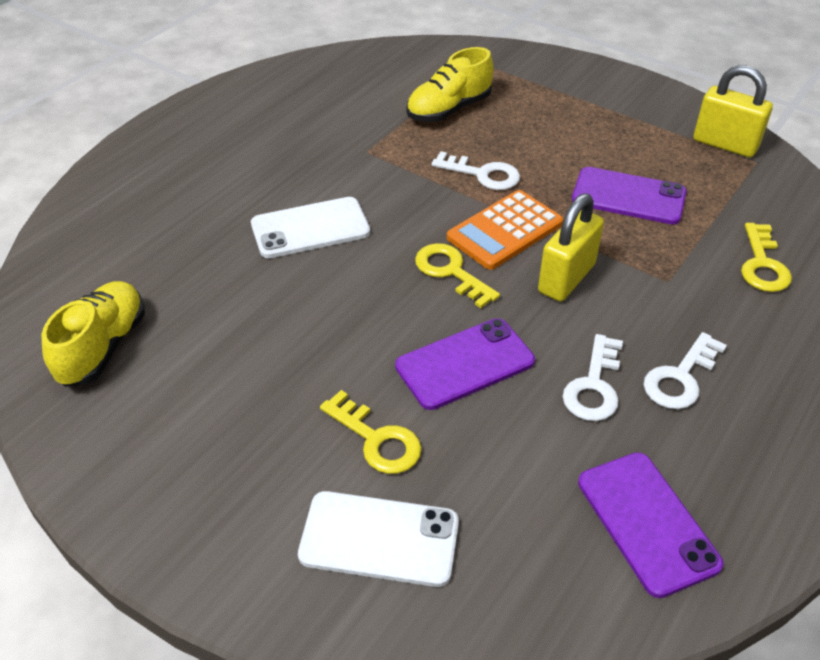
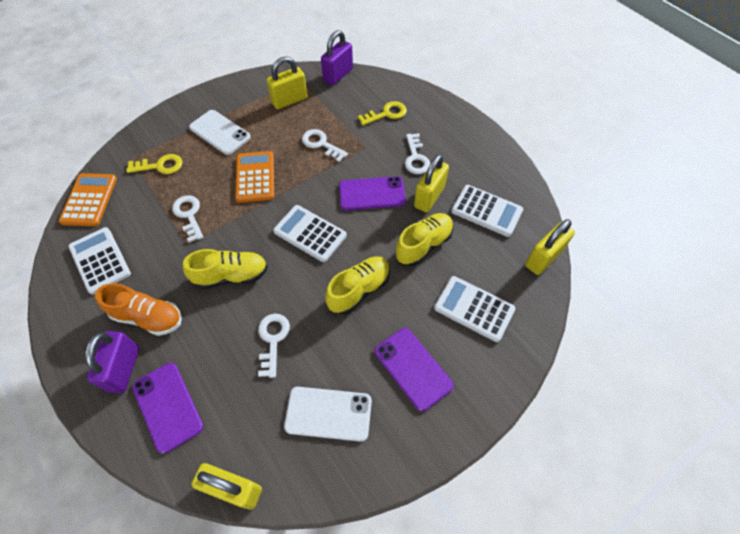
orange calculator: 1 -> 2
orange shoe: 0 -> 1
purple padlock: 0 -> 2
white calculator: 0 -> 4
white key: 3 -> 4
yellow key: 3 -> 2
yellow padlock: 2 -> 4
yellow shoe: 2 -> 3

